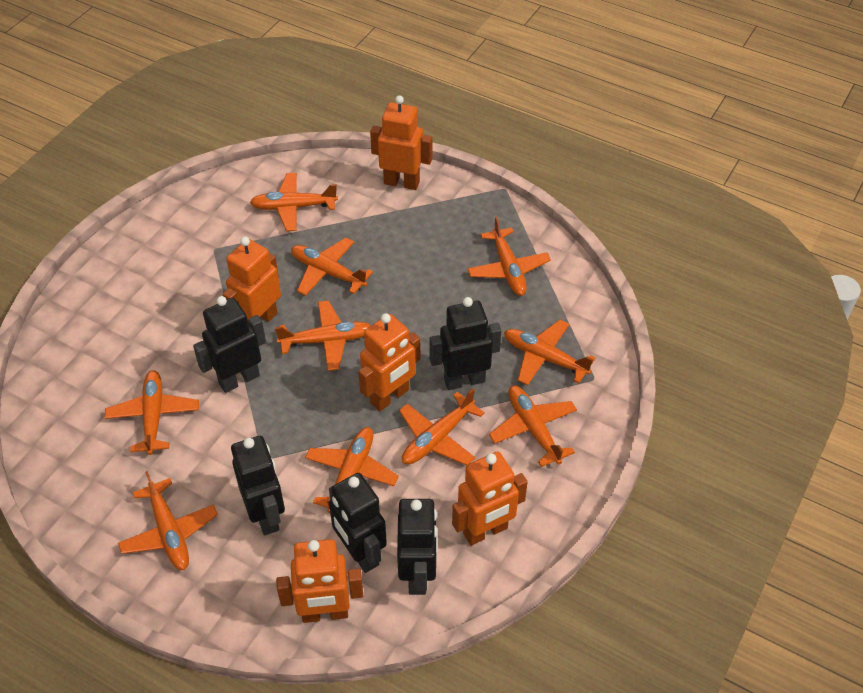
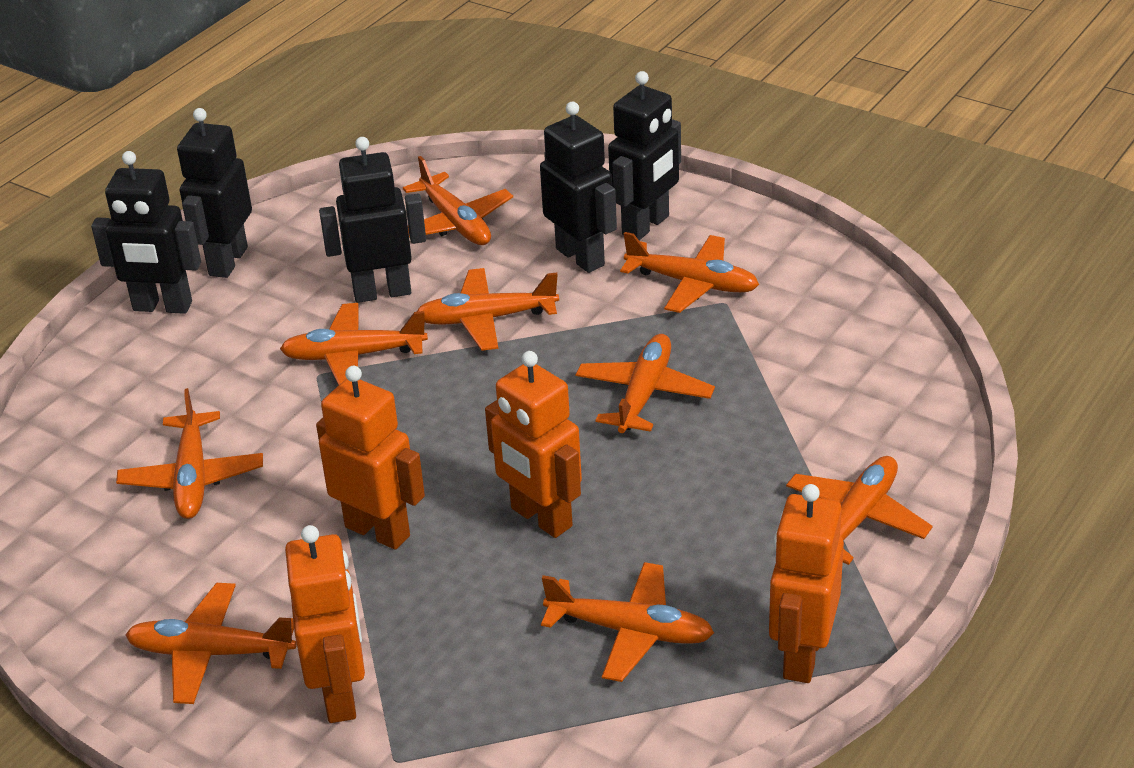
orange plane: 10 -> 9
orange robot: 5 -> 4

